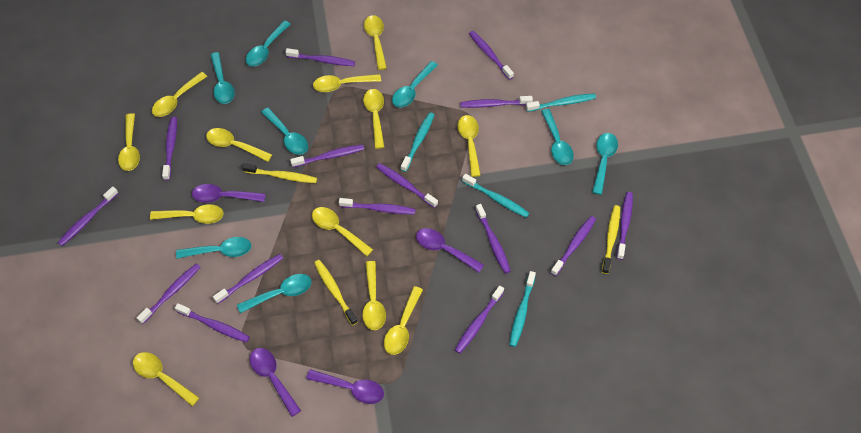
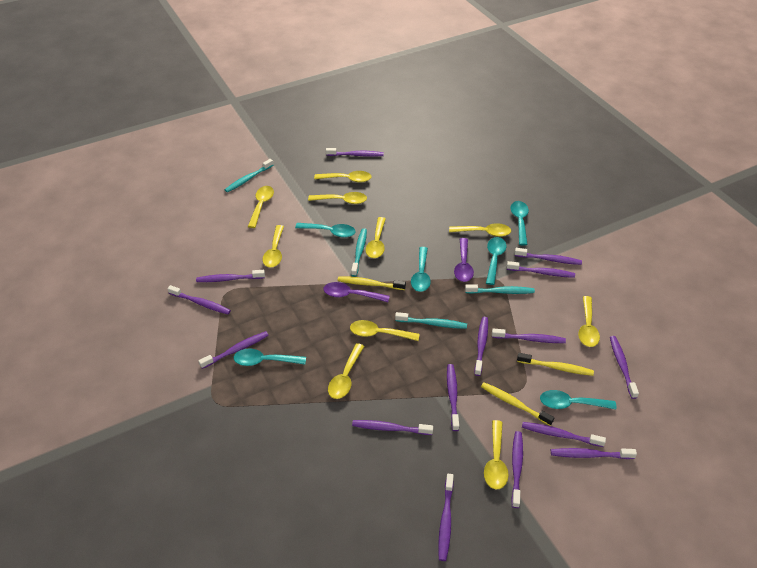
purple spoon: 4 -> 2
turquoise spoon: 8 -> 6
yellow spoon: 12 -> 10

